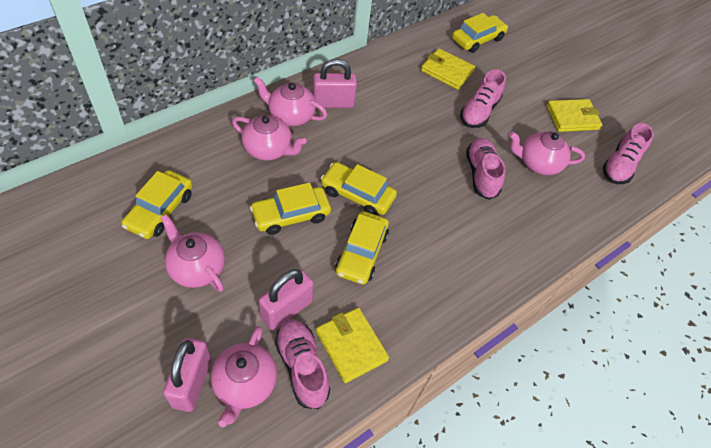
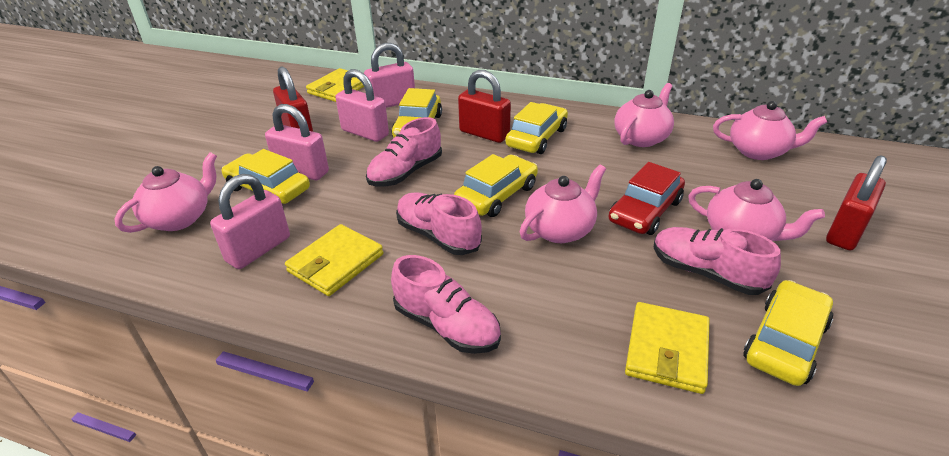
pink padlock: 3 -> 4
red car: 0 -> 1
red padlock: 0 -> 3

